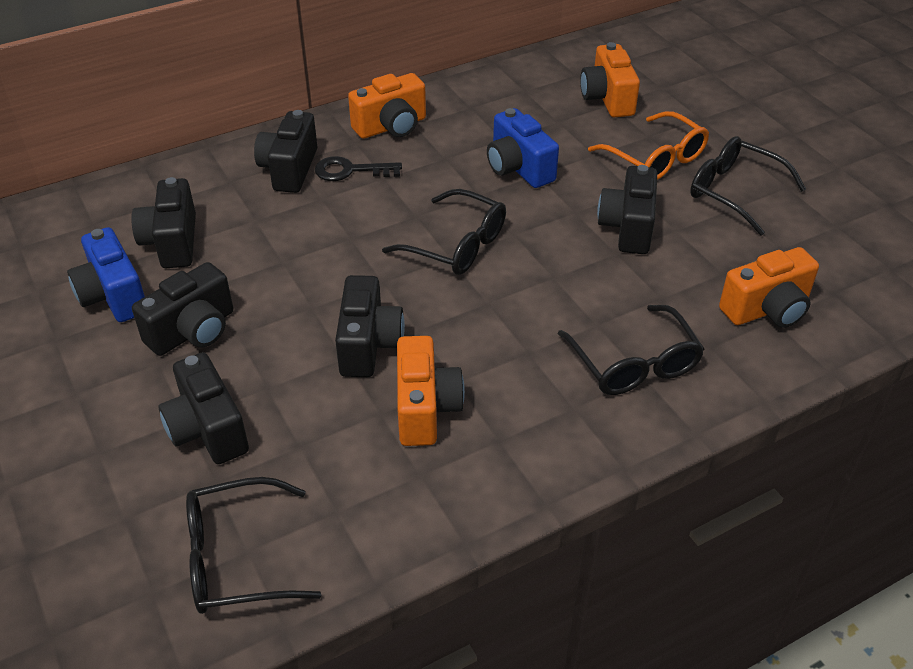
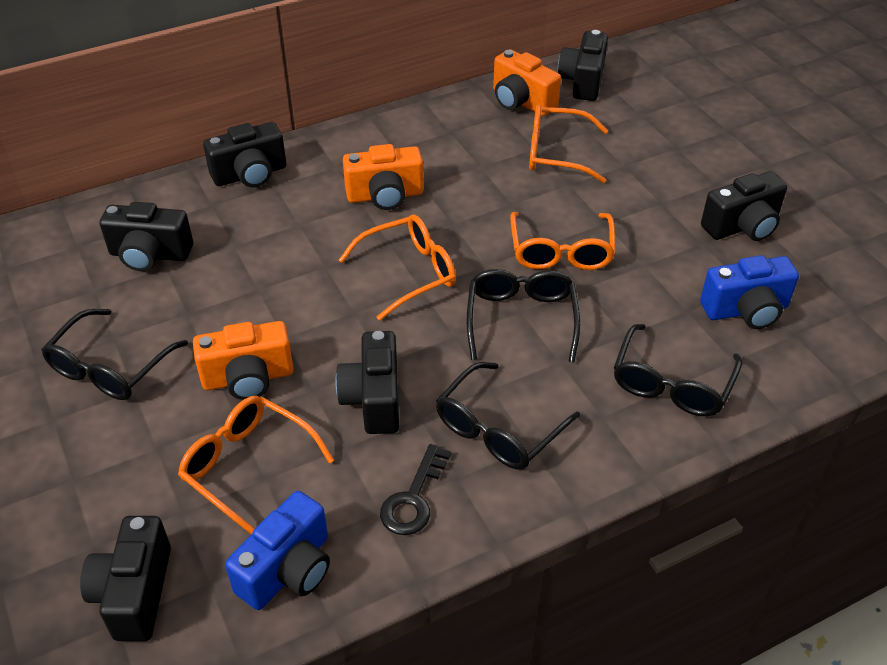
orange camera: 4 -> 3
orange glasses: 1 -> 4

